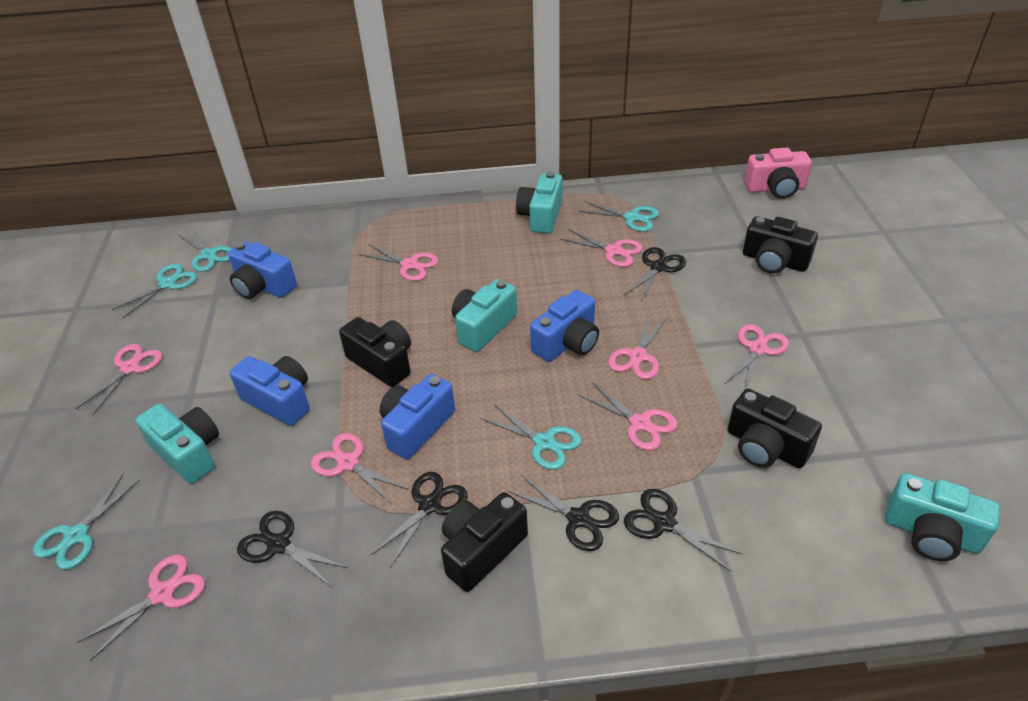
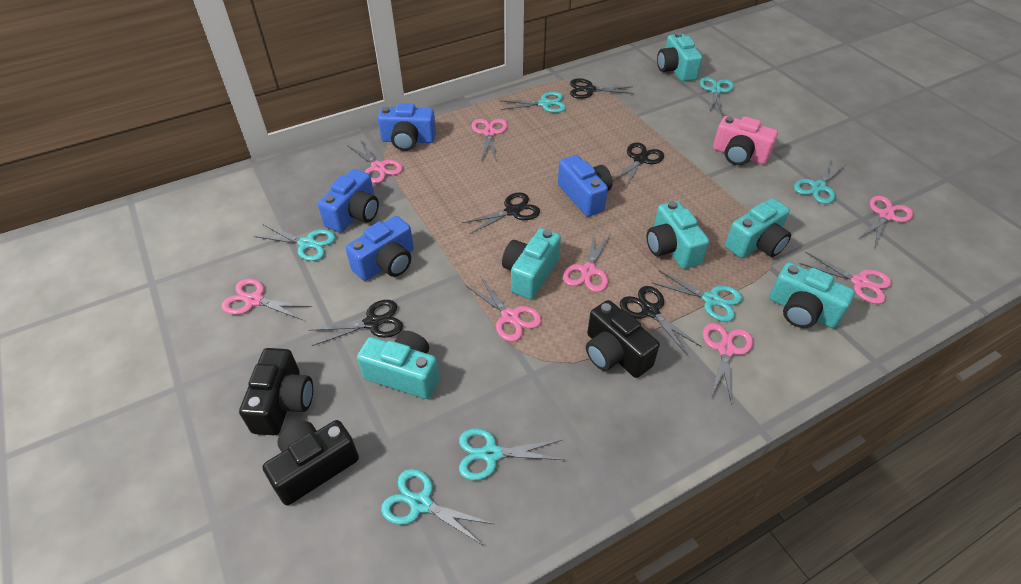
black camera: 4 -> 3
turquoise camera: 4 -> 6
turquoise scissors: 5 -> 7

